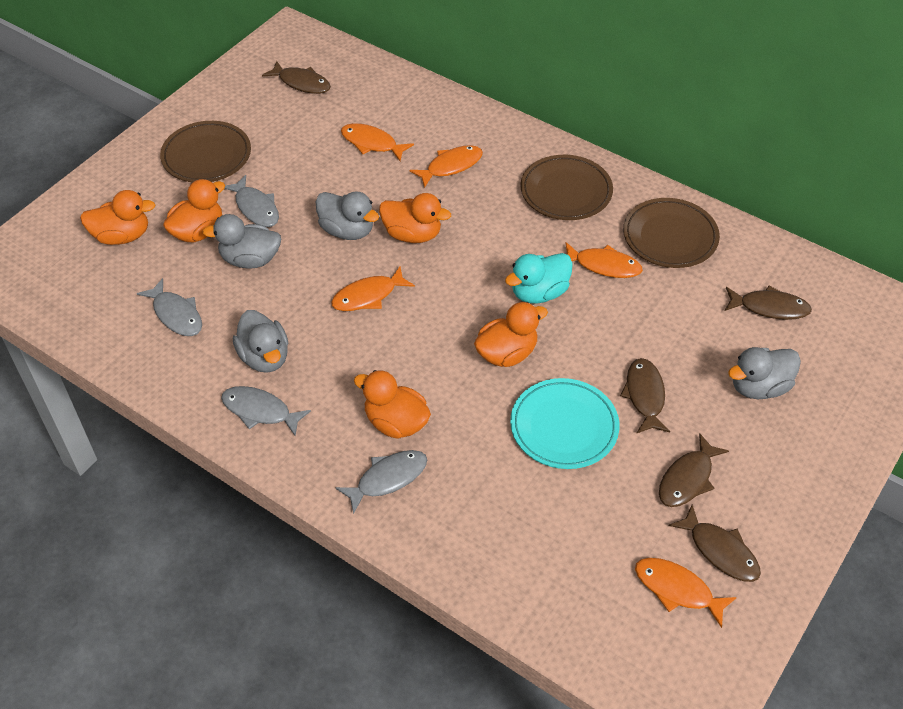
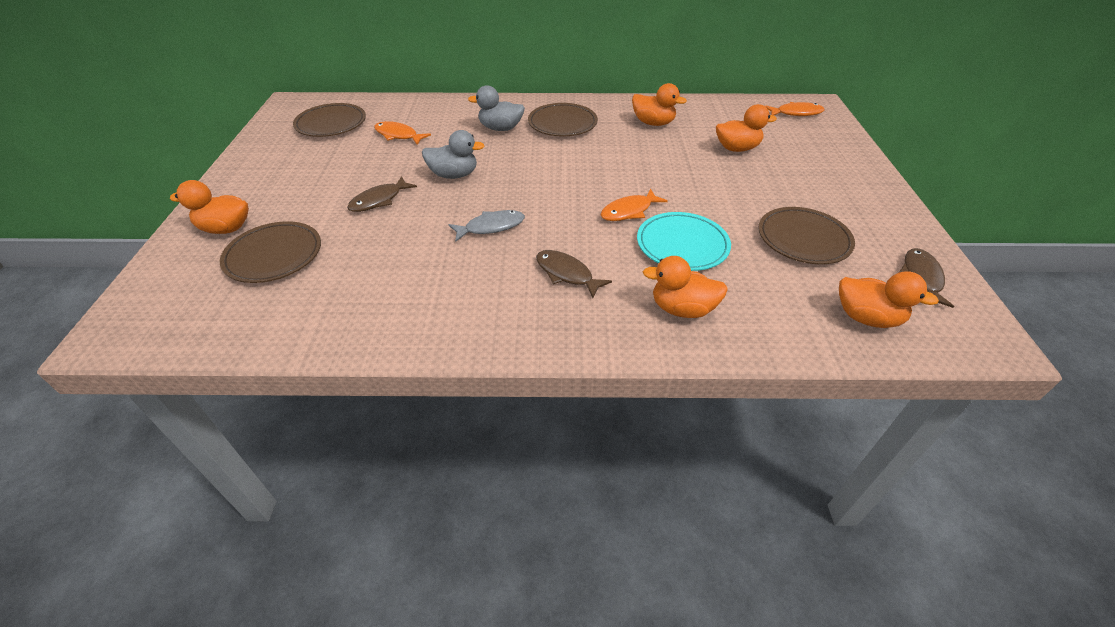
brown fish: 5 -> 3
brown plate: 3 -> 4
grey duck: 4 -> 2
grey fish: 4 -> 1
orange fish: 5 -> 3
turquoise duck: 1 -> 0

